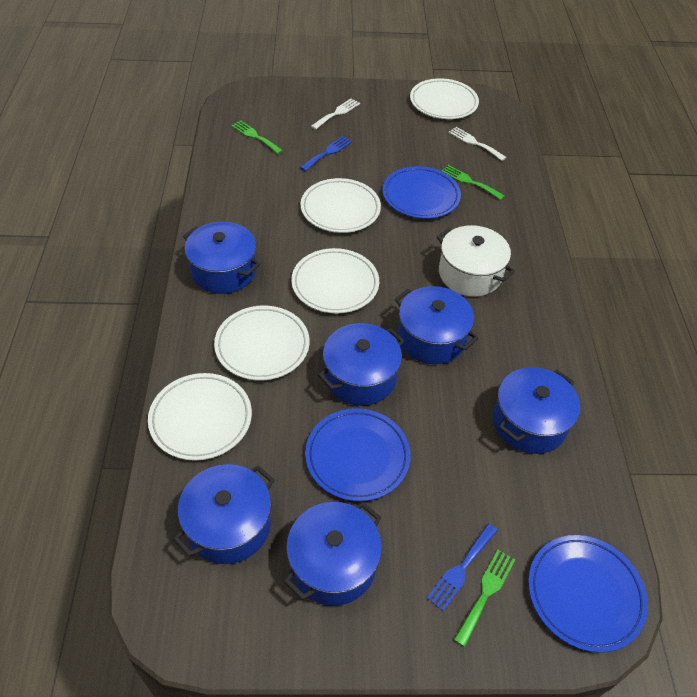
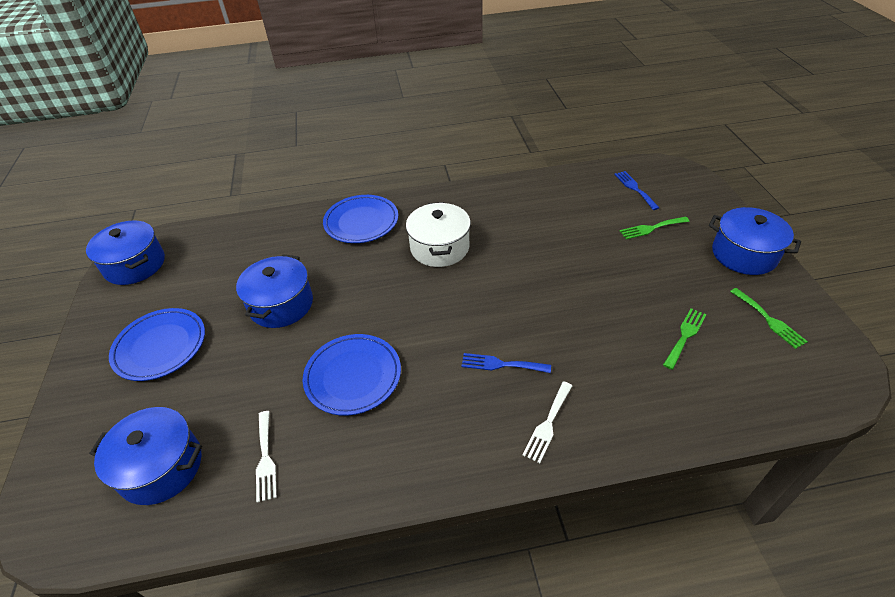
blue pot: 6 -> 4
white plate: 5 -> 0

